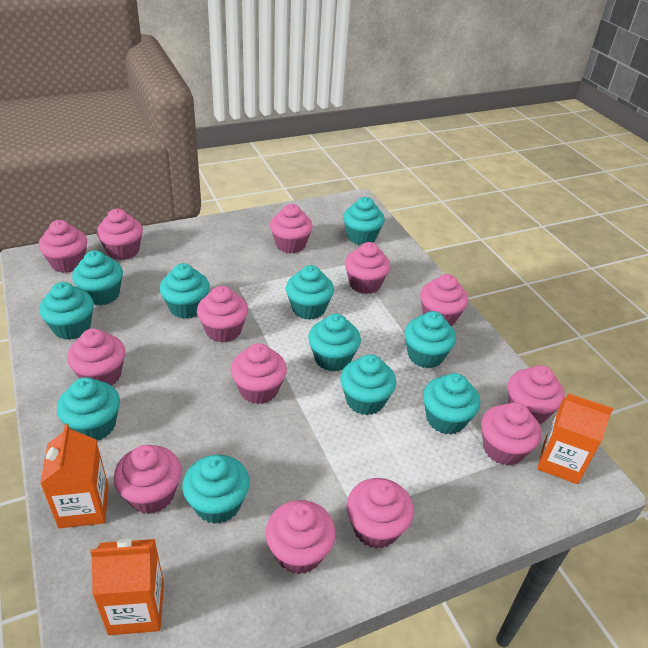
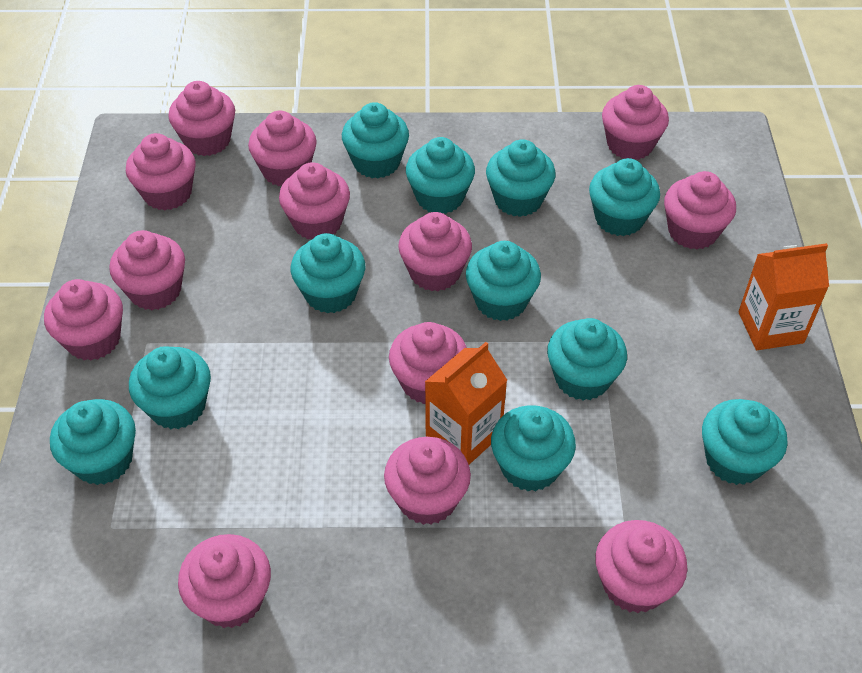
orange carton: 3 -> 2

